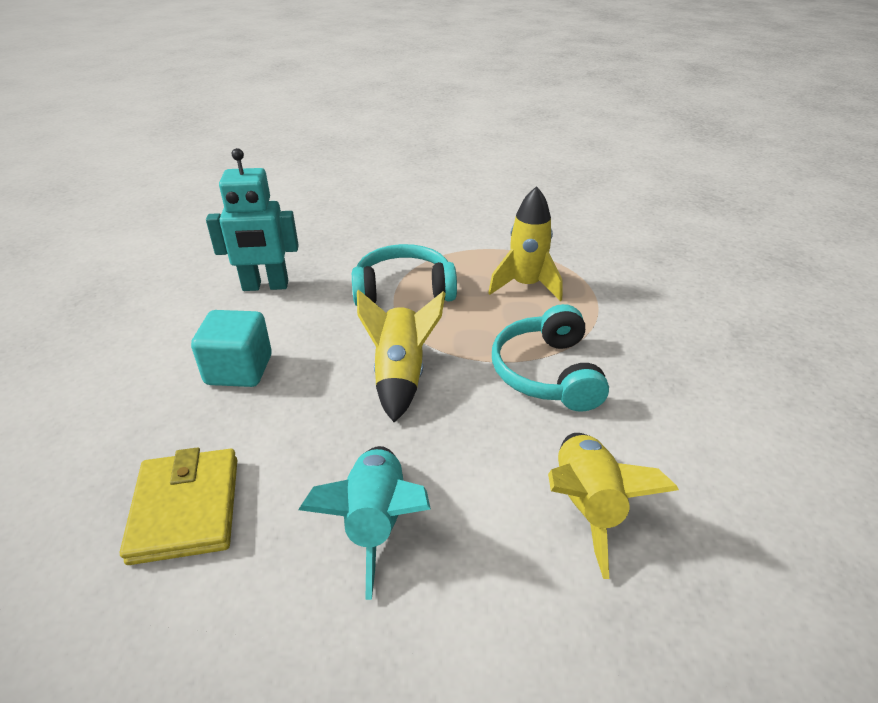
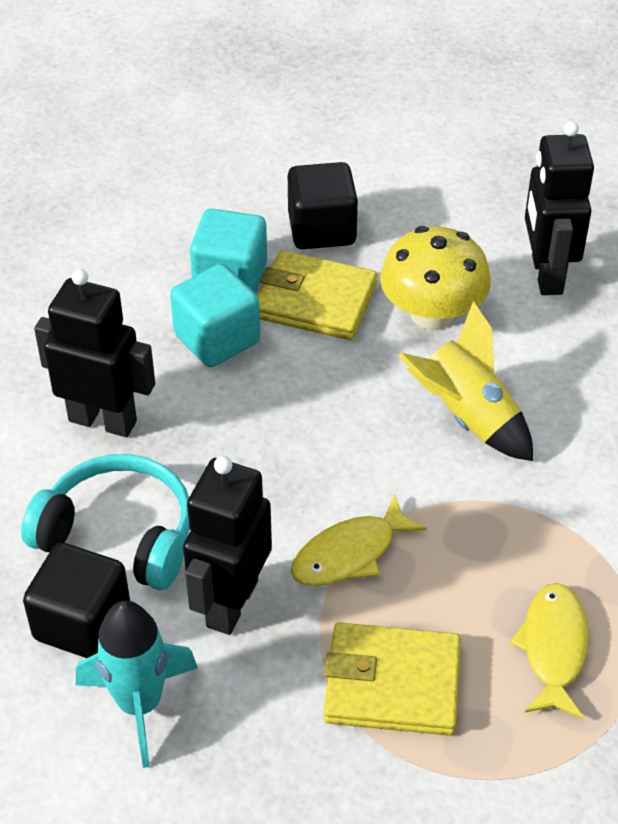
black cube: 0 -> 2
black robot: 0 -> 3
turquoise cube: 1 -> 2
turquoise headphones: 2 -> 1
turquoise robot: 1 -> 0
yellow fish: 0 -> 2
yellow mushroom: 0 -> 1
yellow rocket: 3 -> 1
yellow wallet: 1 -> 2

